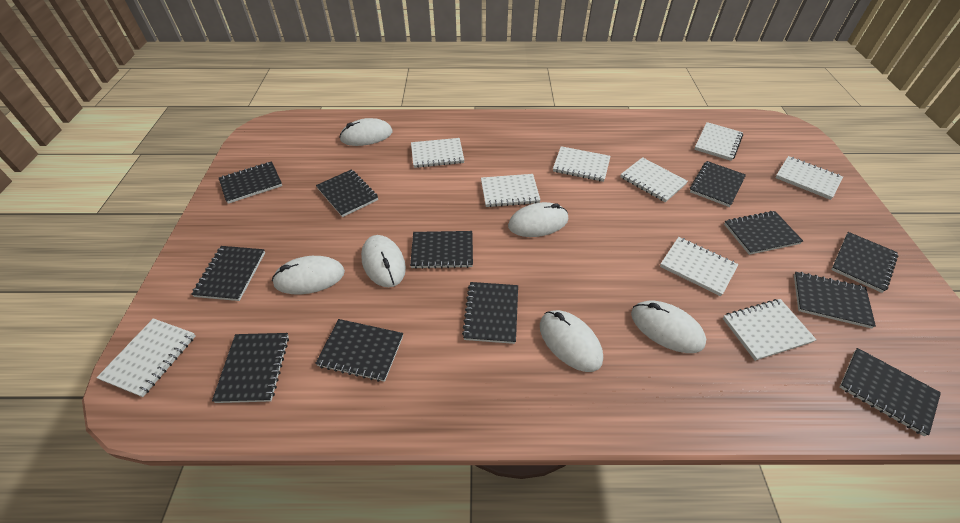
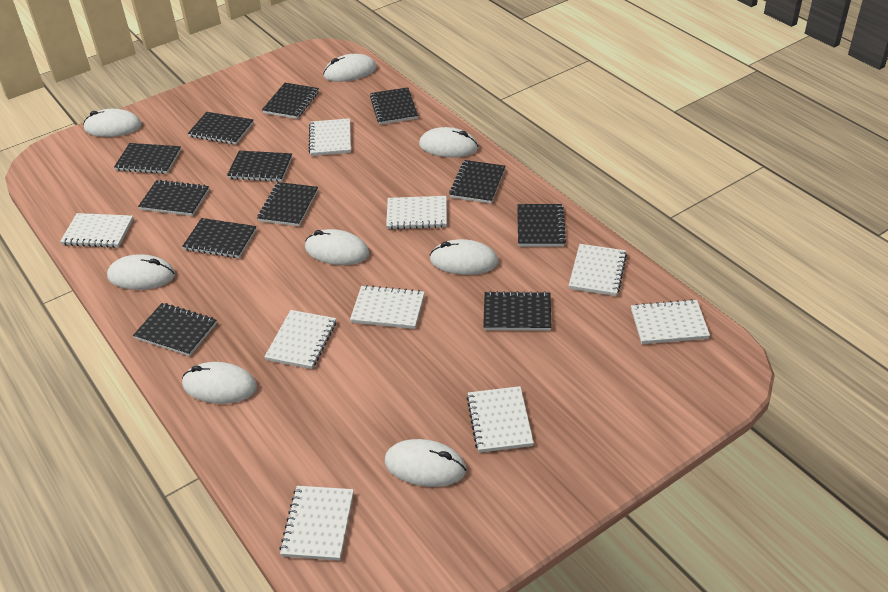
white mouse: 6 -> 8

